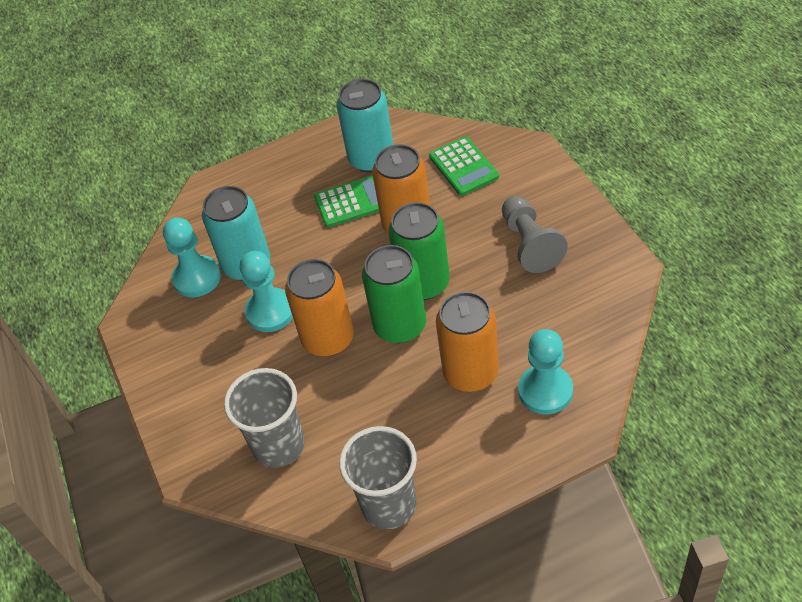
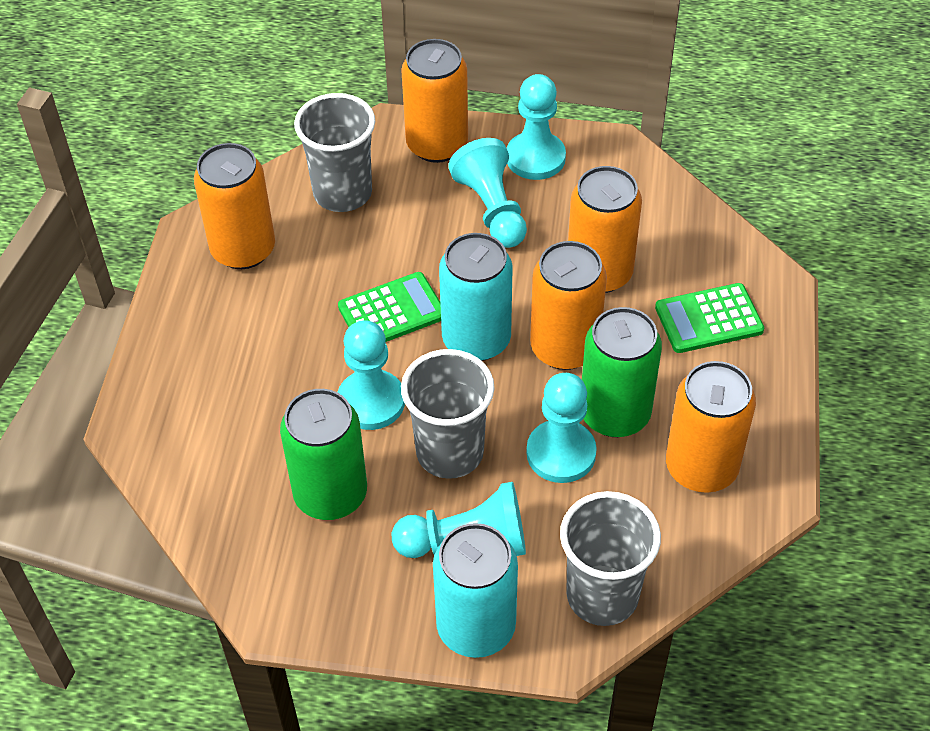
grey cup: 2 -> 3
grey pawn: 1 -> 0
orange can: 3 -> 5
turquoise pawn: 3 -> 5

